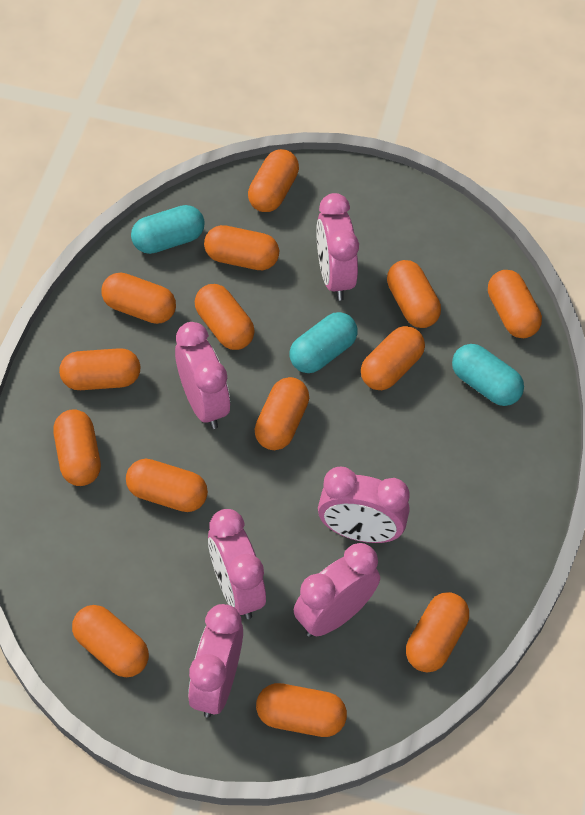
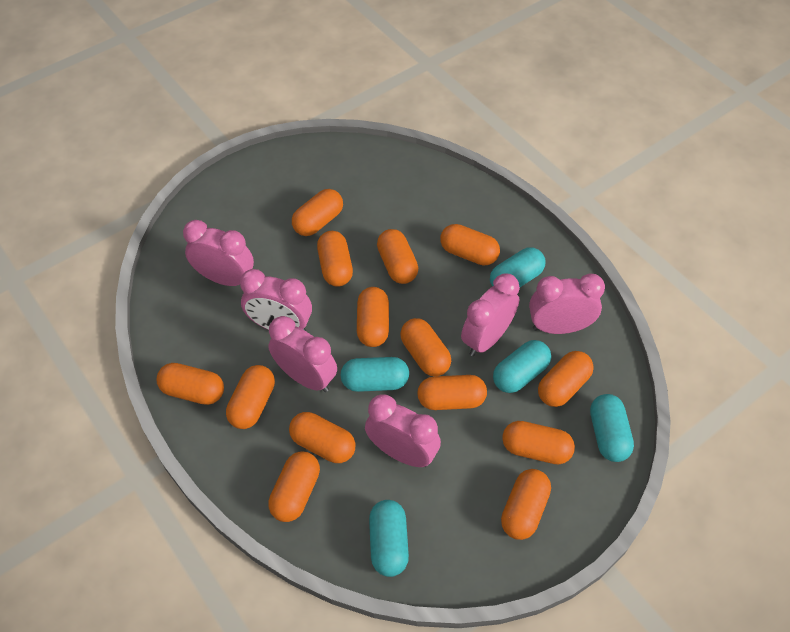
turquoise capsule: 3 -> 5

